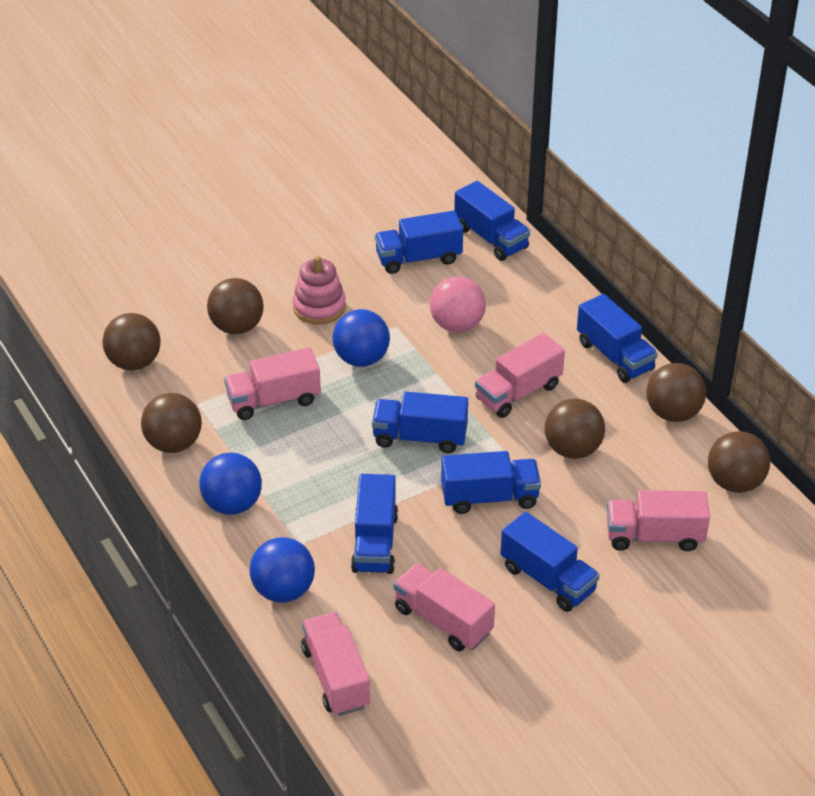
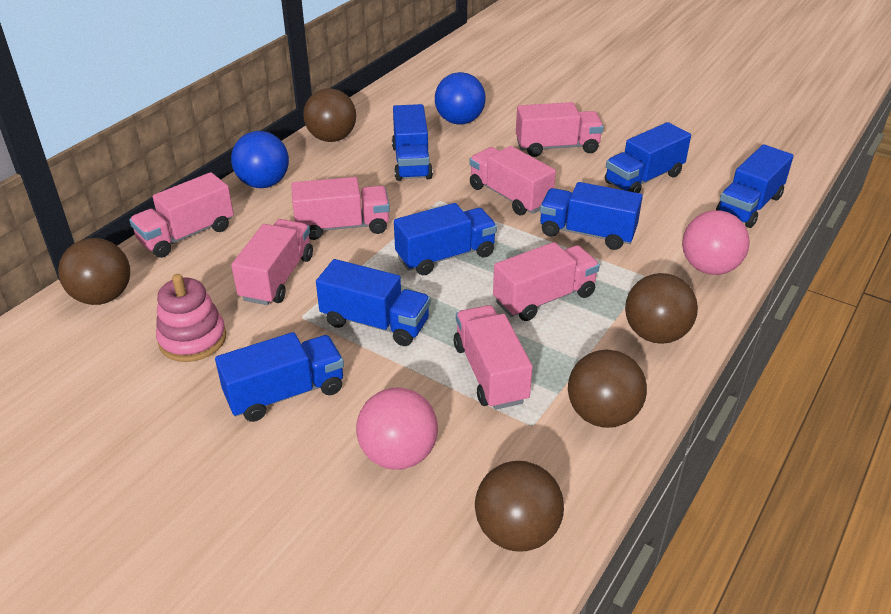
blue ball: 3 -> 2
brown ball: 6 -> 5
pink ball: 1 -> 2
pink truck: 5 -> 7

